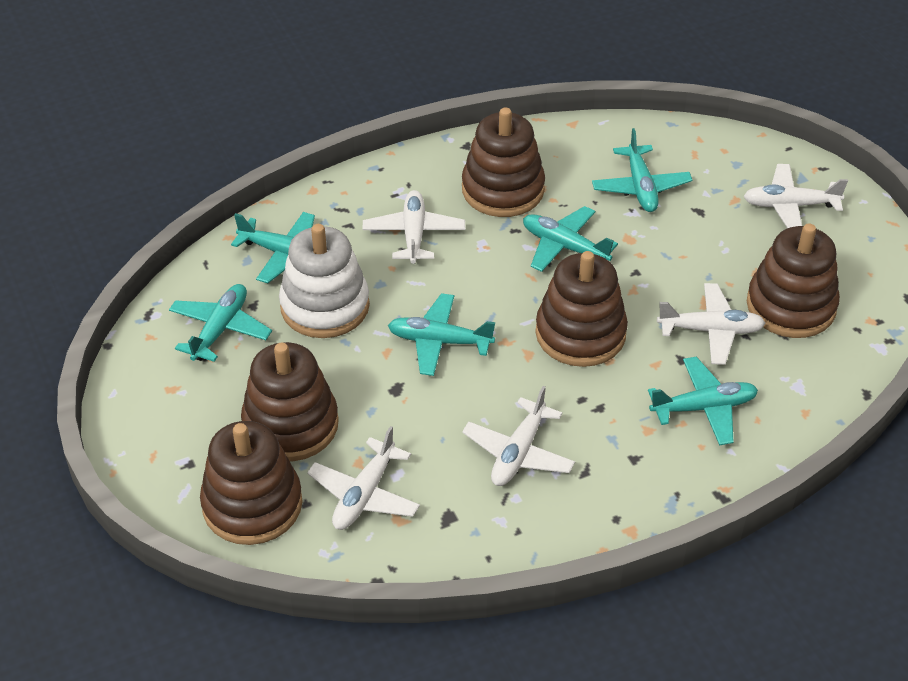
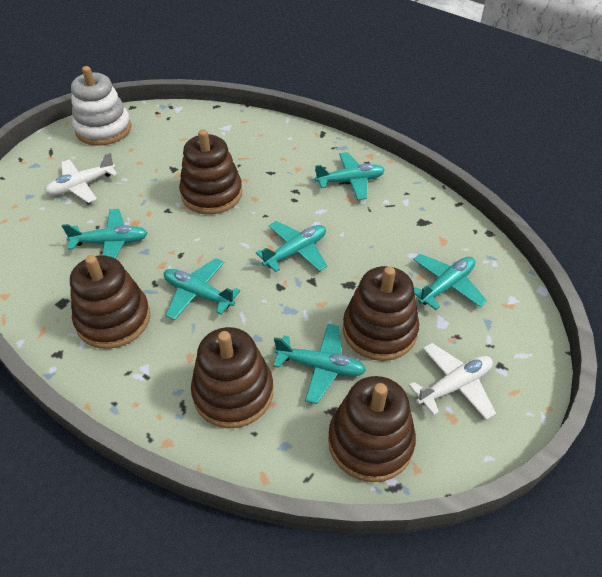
white plane: 5 -> 2

